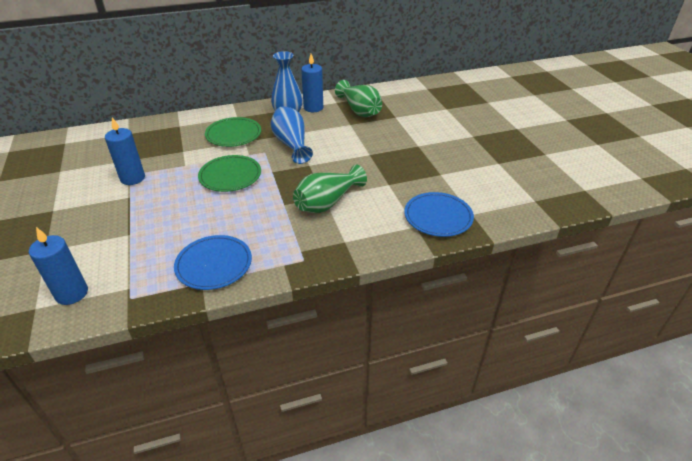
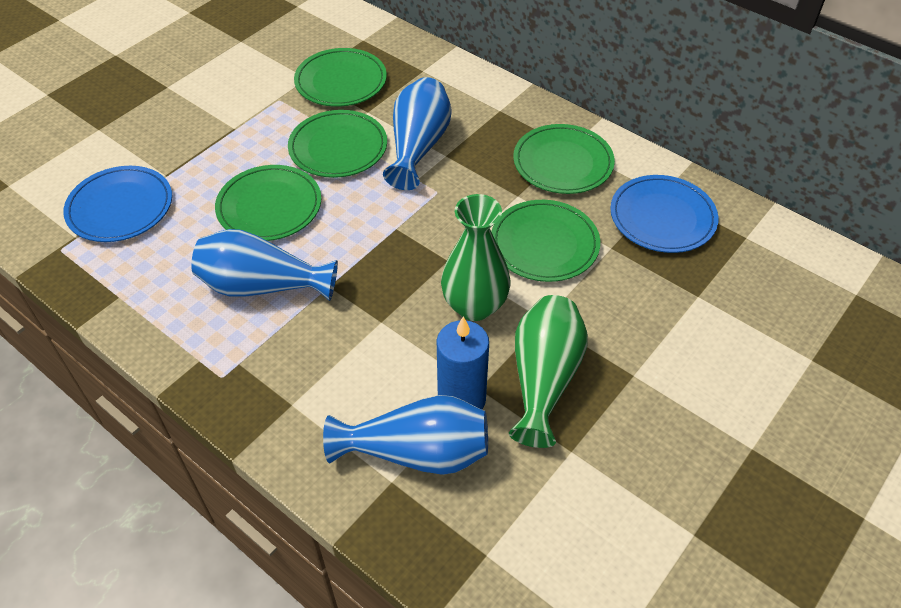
blue candle: 3 -> 1
blue vase: 2 -> 3
green plate: 2 -> 5

